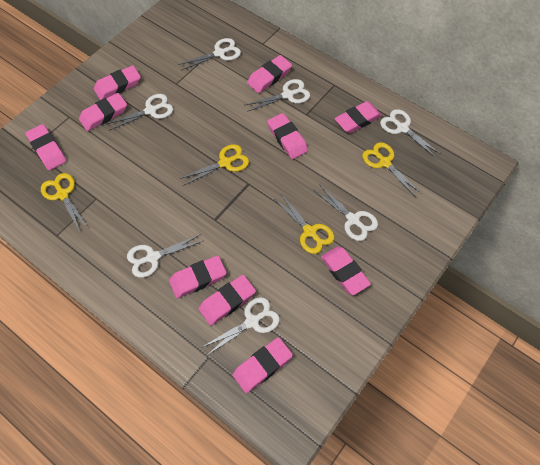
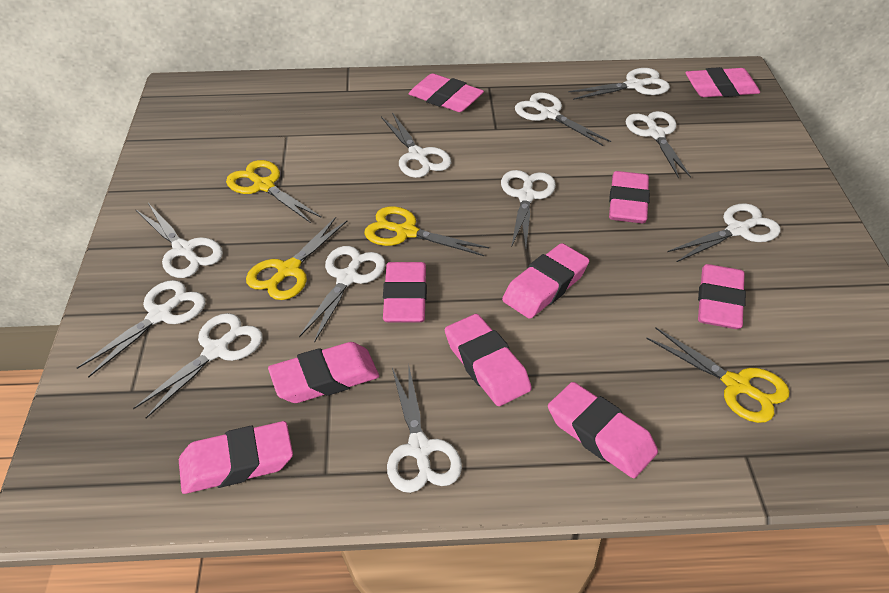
white scissors: 7 -> 11

